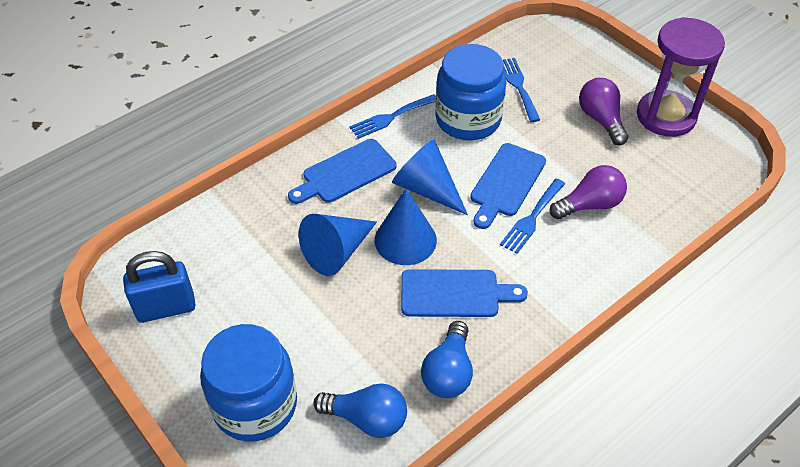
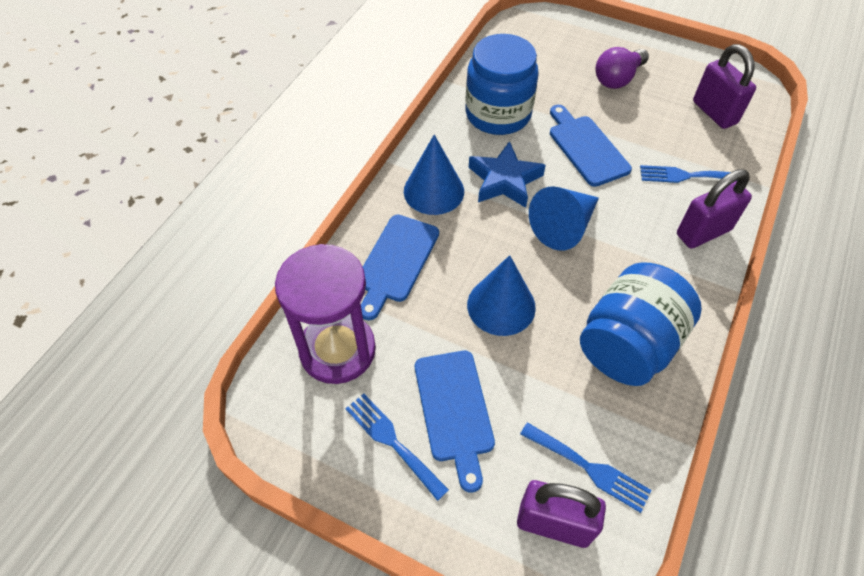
blue light bulb: 2 -> 0
blue padlock: 1 -> 0
blue star: 0 -> 1
purple light bulb: 2 -> 1
purple padlock: 0 -> 3

